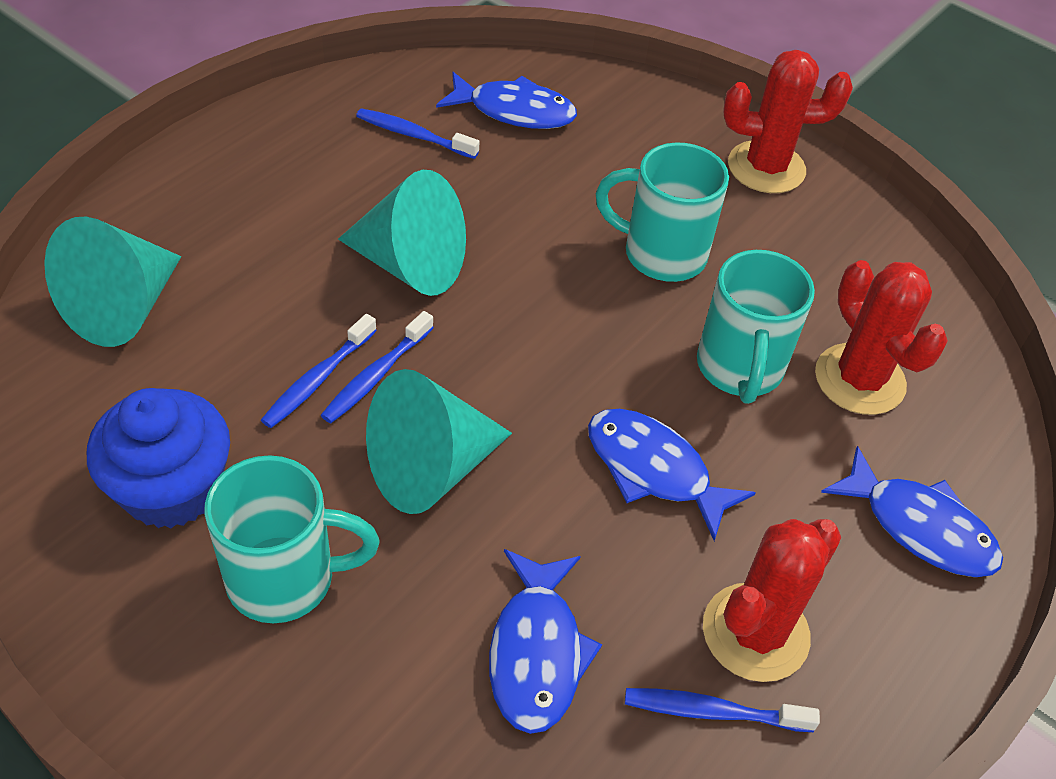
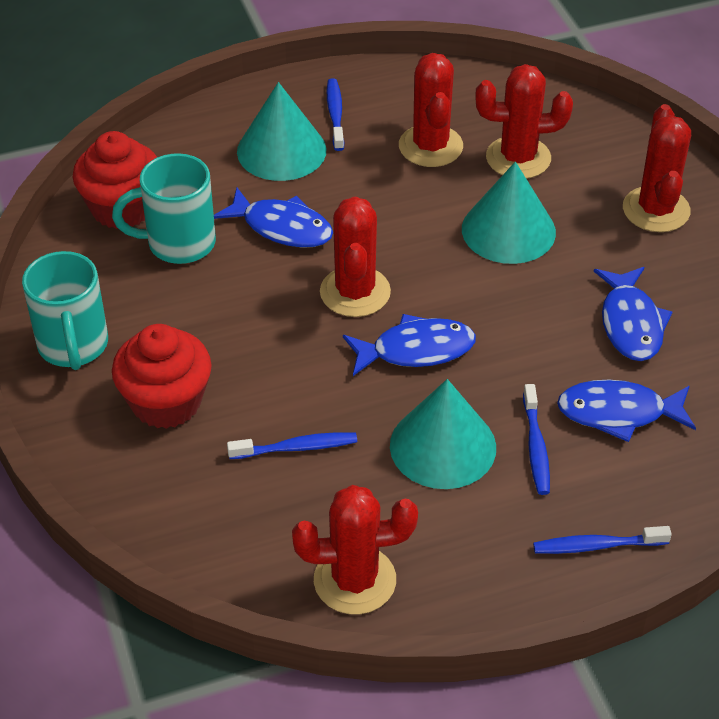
blue cupcake: 1 -> 0
red cactus: 3 -> 5
red cupcake: 0 -> 2
turquoise mug: 3 -> 2

